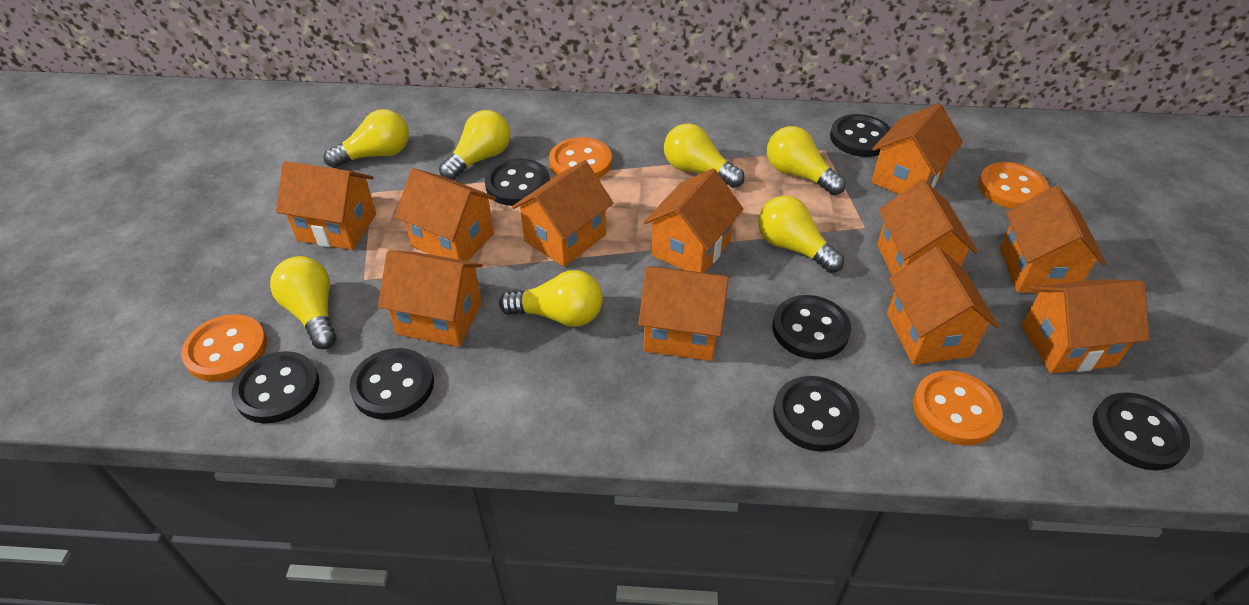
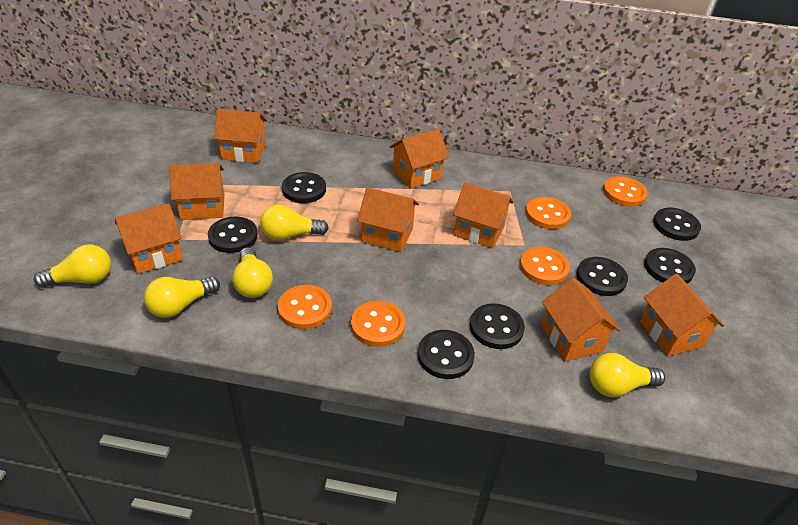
orange button: 4 -> 5
orange house: 11 -> 8
yellow light bulb: 7 -> 5

